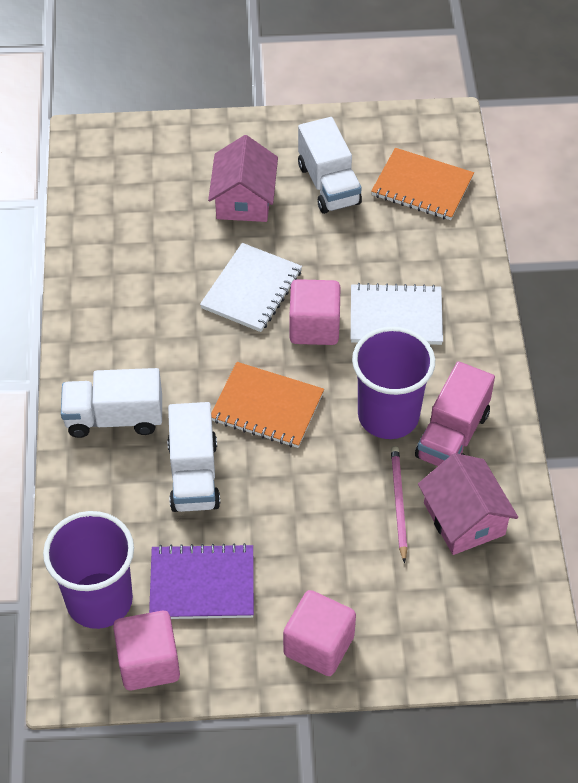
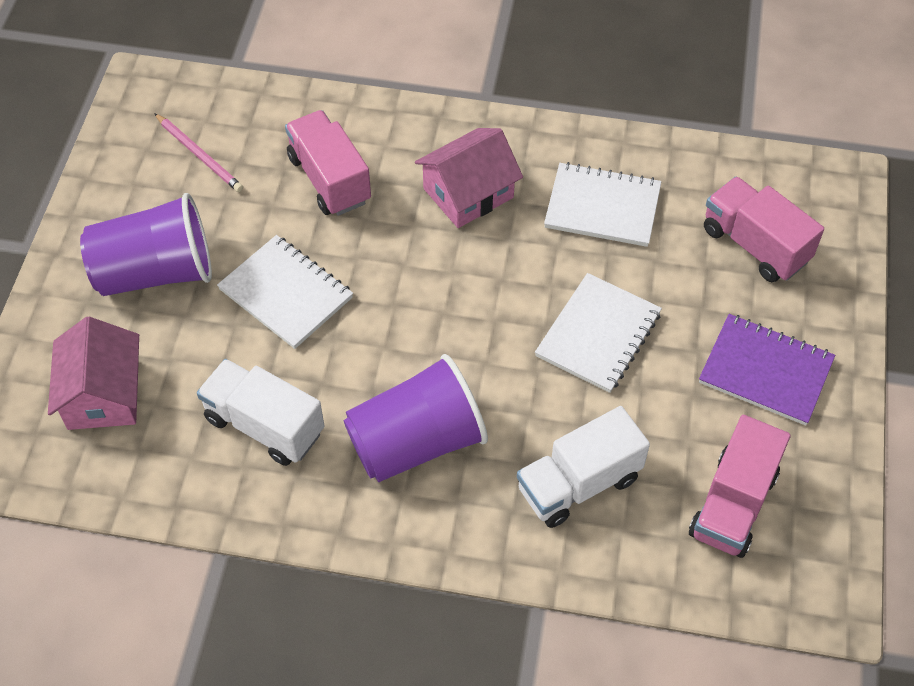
orange notebook: 2 -> 0
pink cube: 3 -> 0
pink truck: 1 -> 3
white notebook: 2 -> 3
white truck: 3 -> 2

